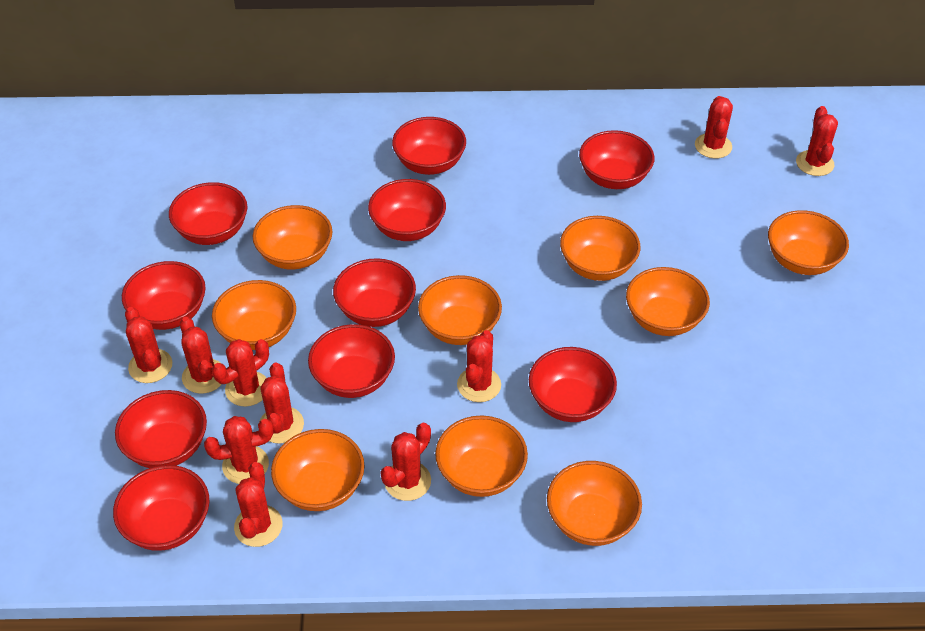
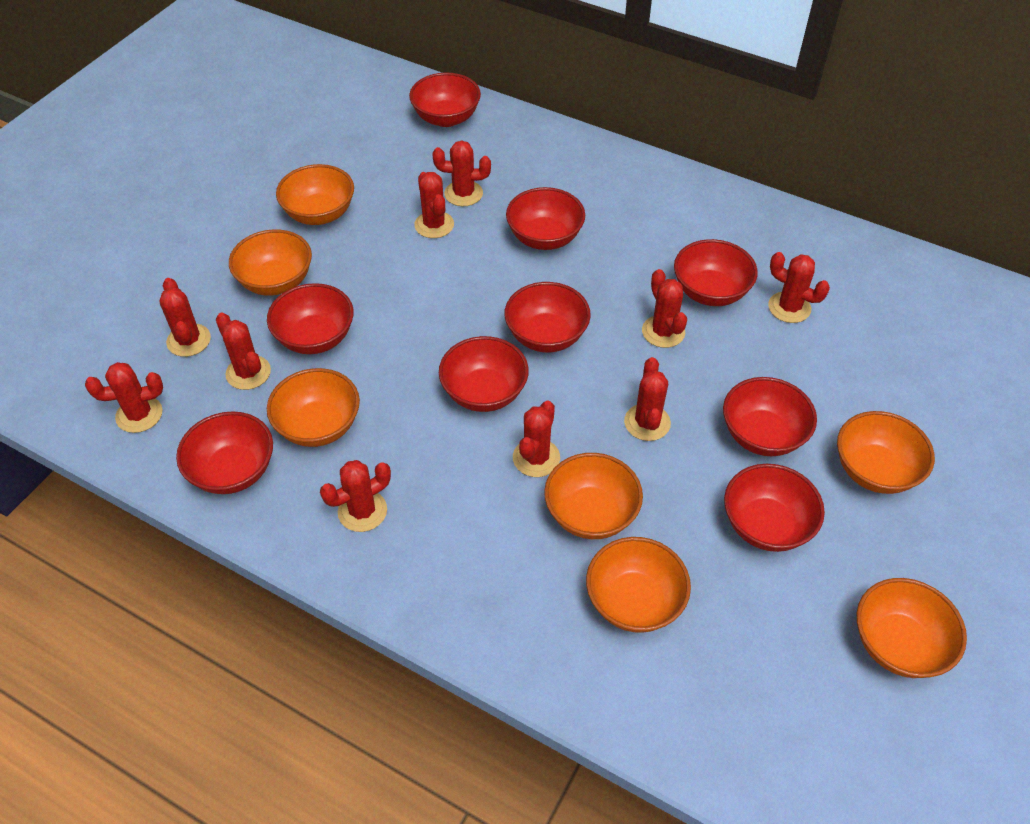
orange bowl: 9 -> 7
red bowl: 10 -> 9

